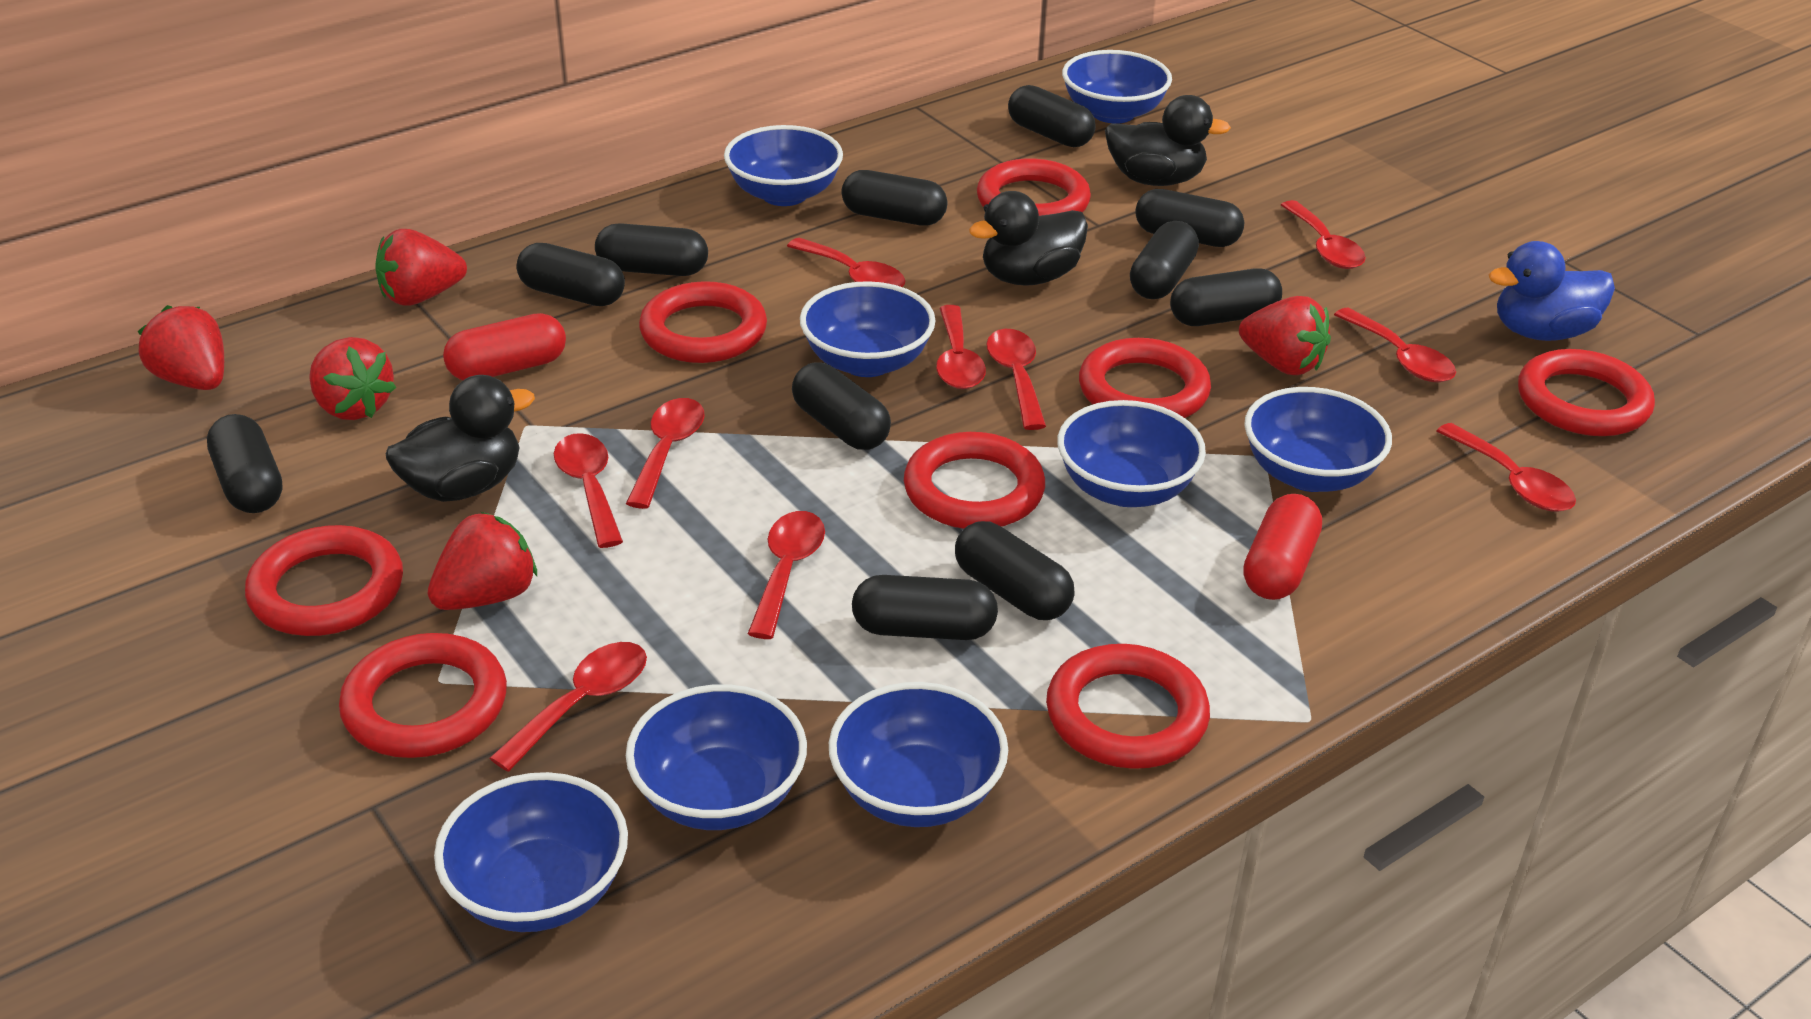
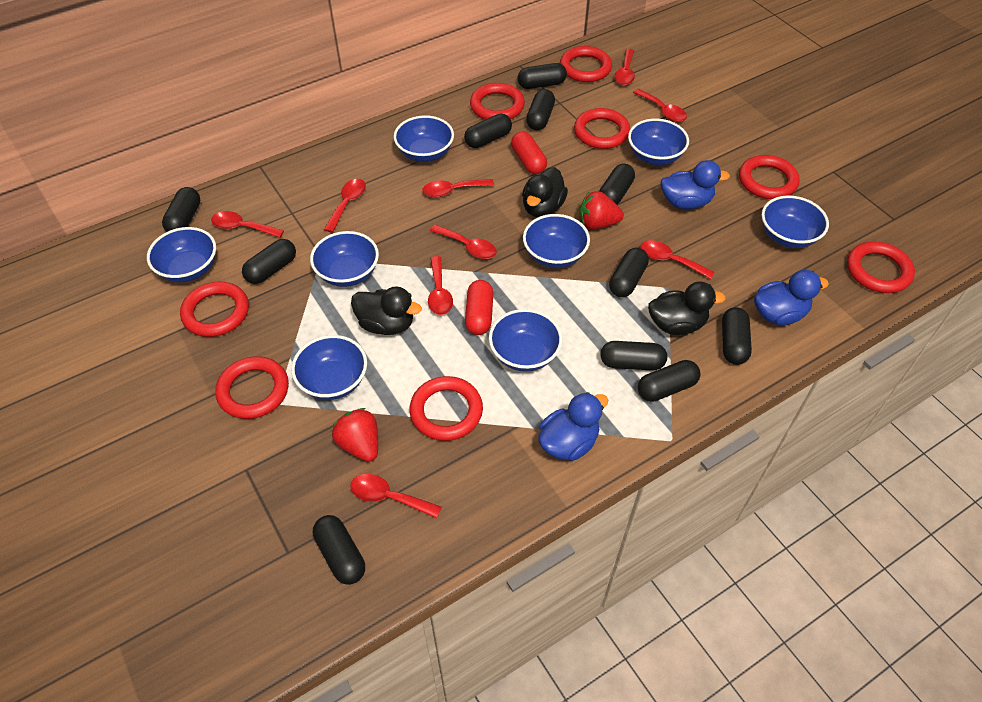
blue duck: 1 -> 3
red spoon: 10 -> 9
red strawberry: 5 -> 2

